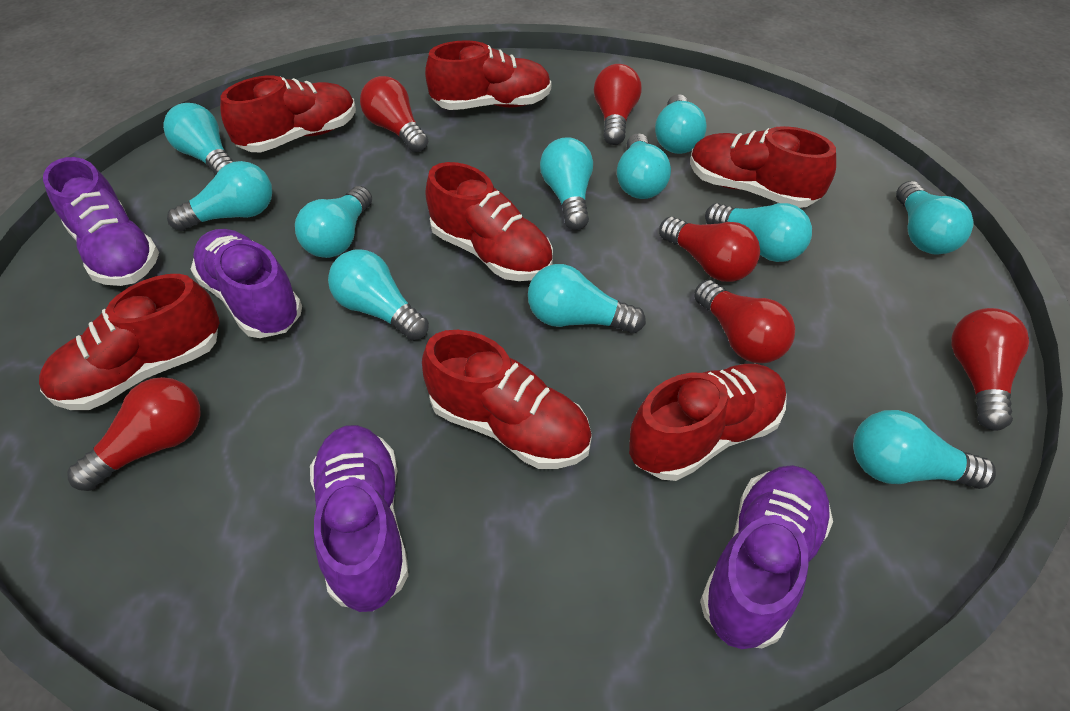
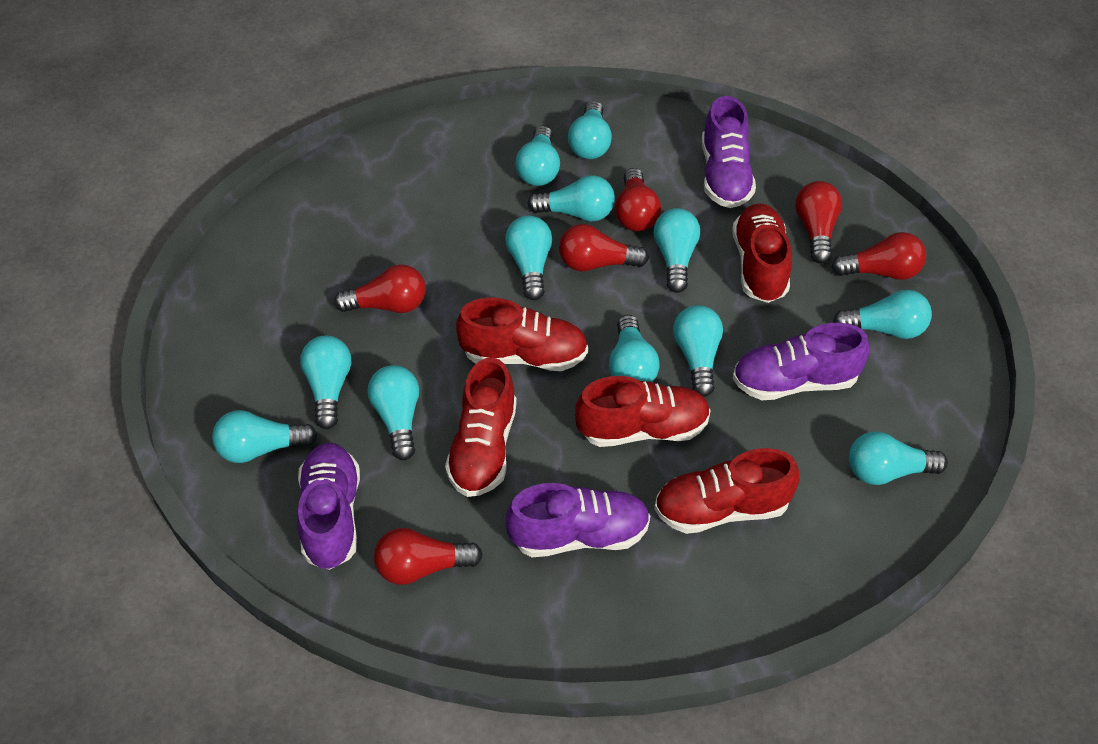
red shoe: 7 -> 5
turquoise light bulb: 11 -> 12

